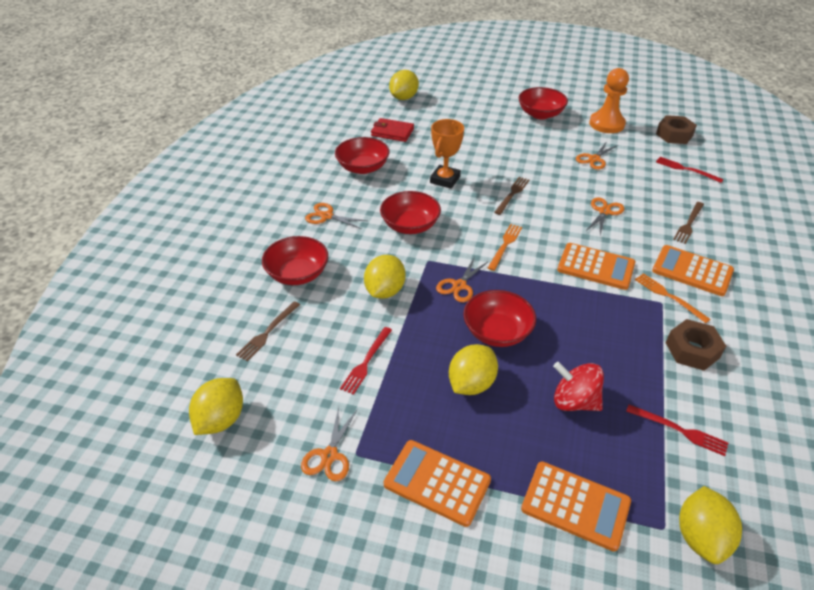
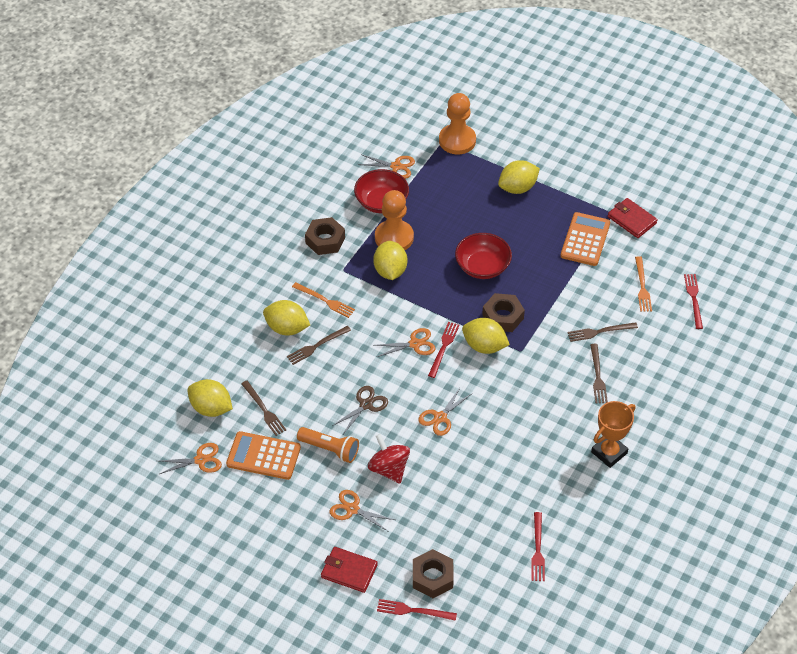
brown fork: 3 -> 4
brown nut: 2 -> 3
brown scissors: 0 -> 1
orange calculator: 4 -> 2
orange flashlight: 0 -> 1
orange pawn: 1 -> 2
red bowl: 5 -> 2
red fork: 3 -> 4
red wallet: 1 -> 2

